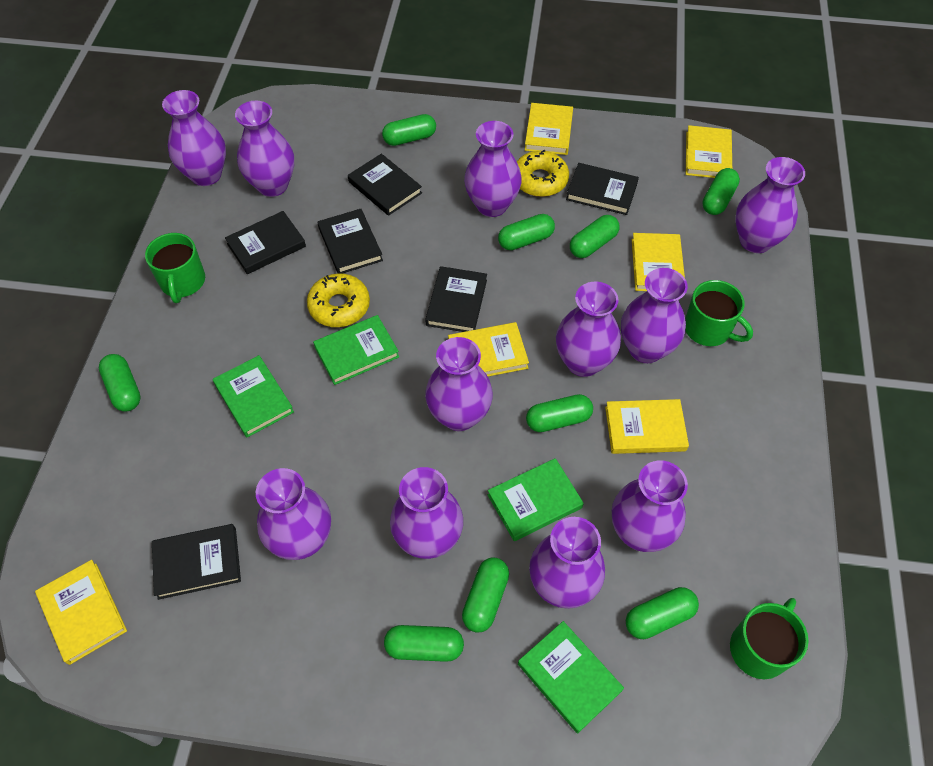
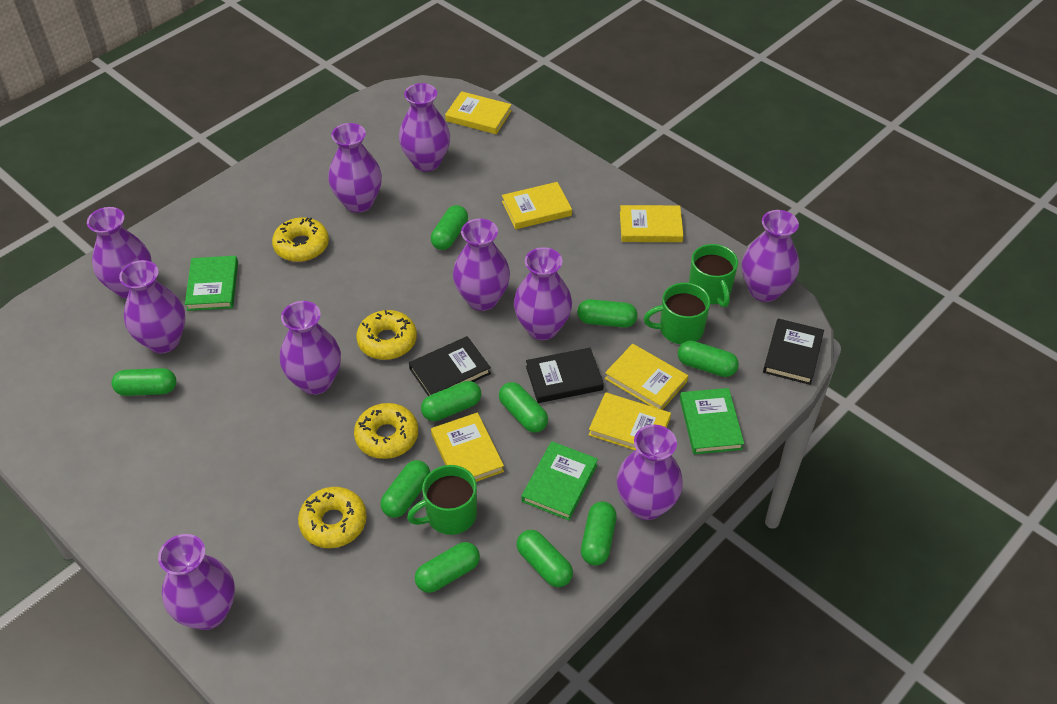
black book: 6 -> 3
green book: 4 -> 3
green capsule: 9 -> 10
purple vase: 11 -> 10
yellow donut: 2 -> 4

